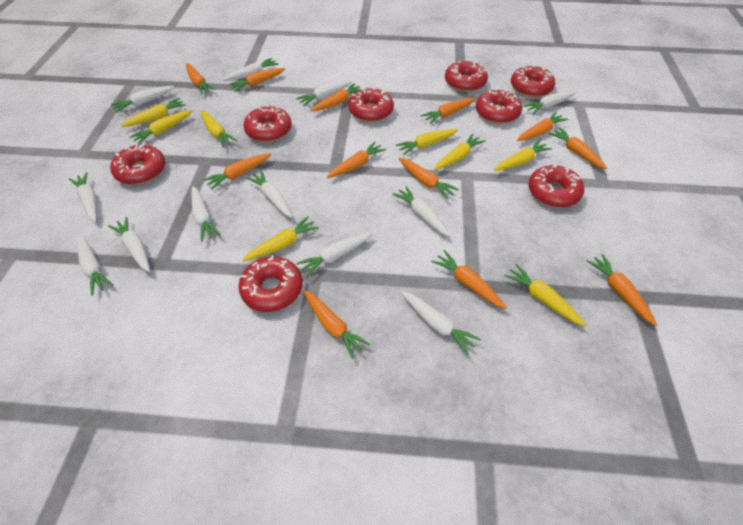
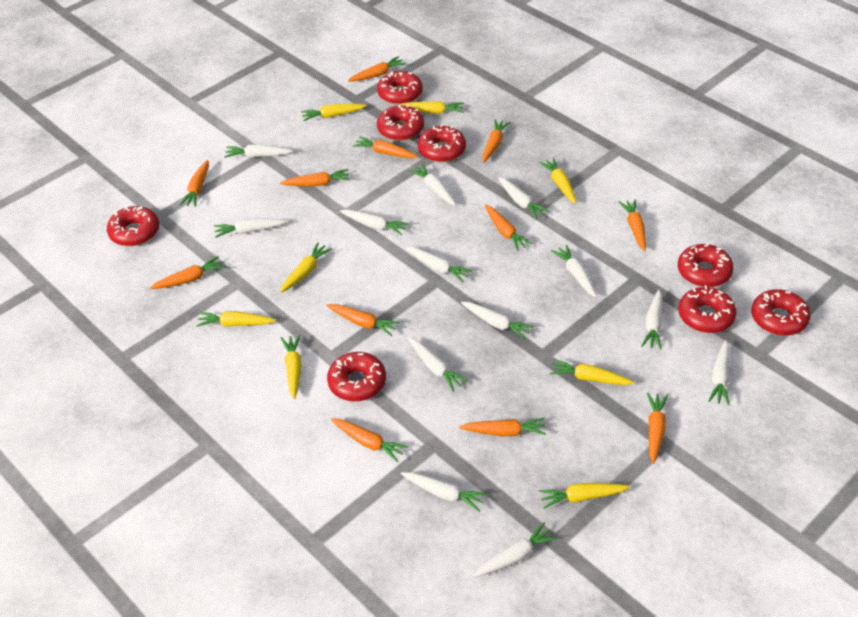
white carrot: 12 -> 13

